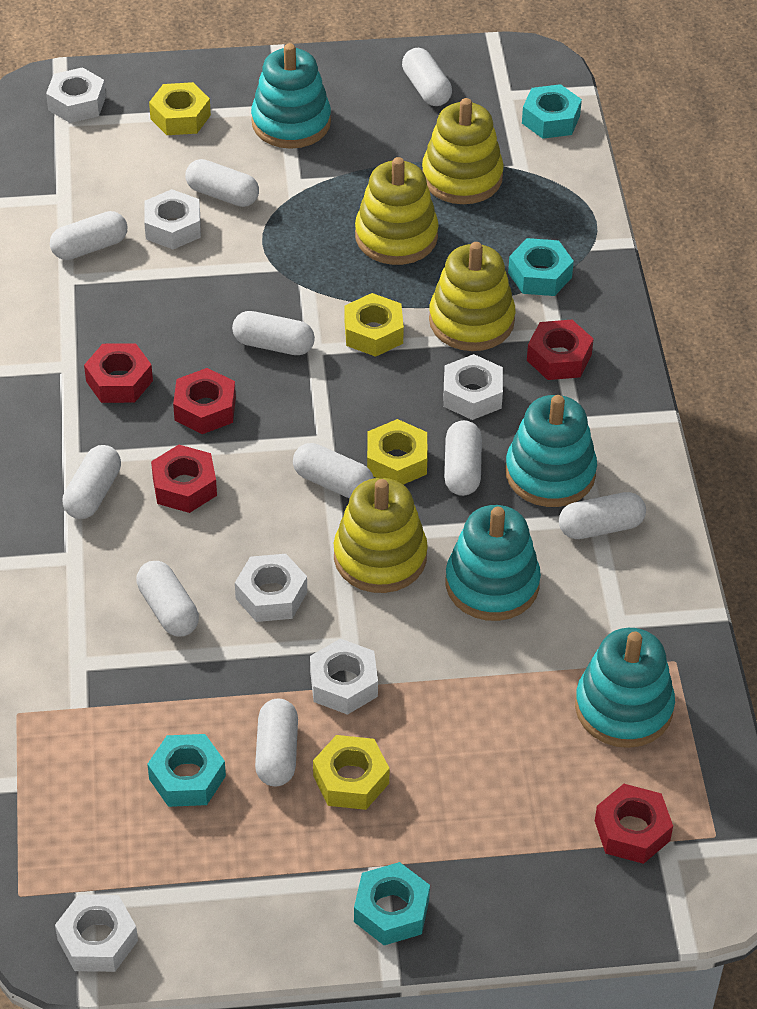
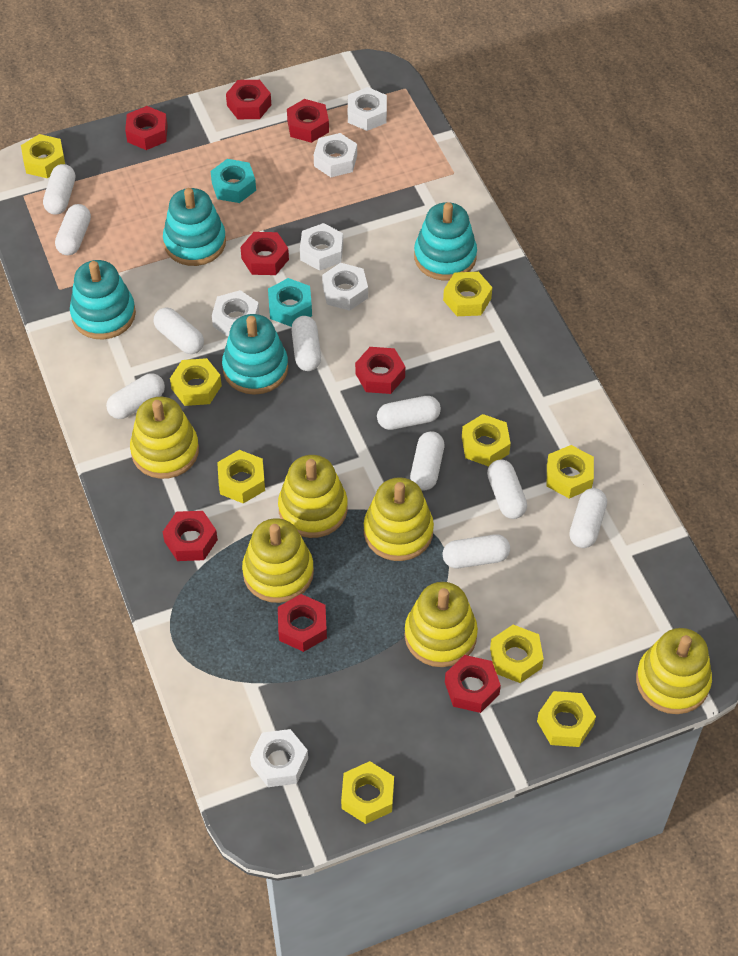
red nut: 5 -> 8
turquoise nut: 4 -> 2
yellow nut: 4 -> 9
yellow stacking toy: 4 -> 6

